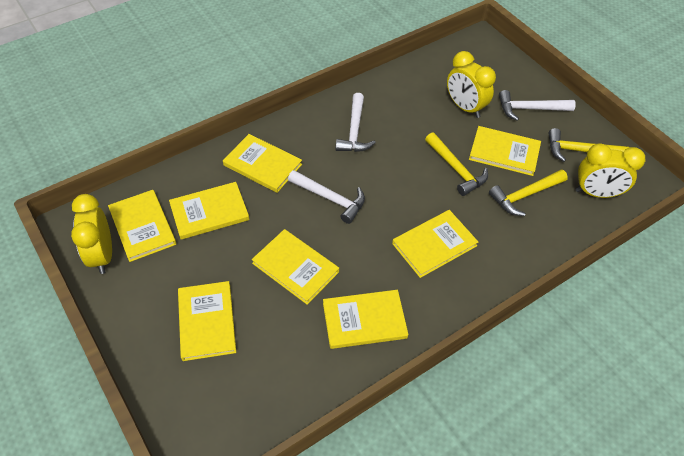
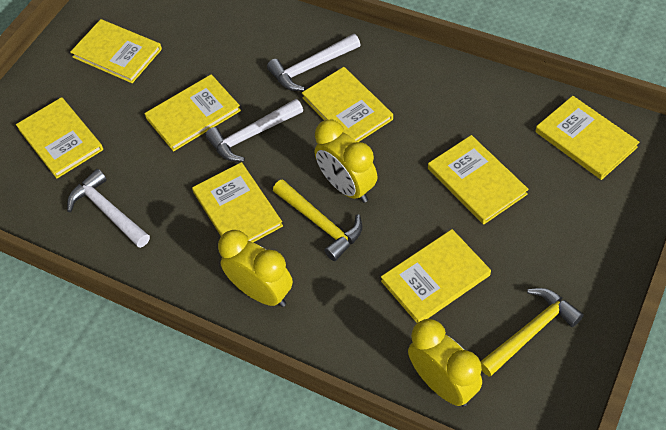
yellow hammer: 3 -> 2

